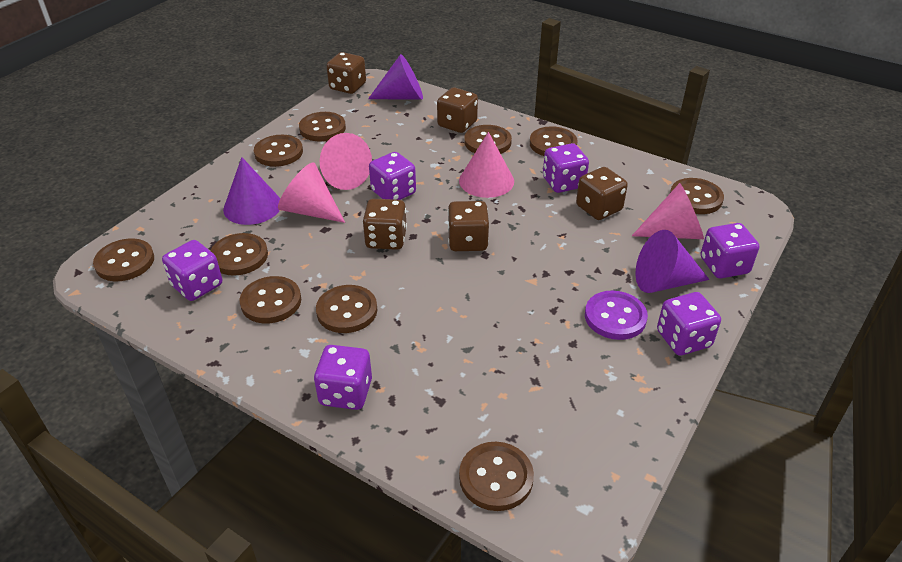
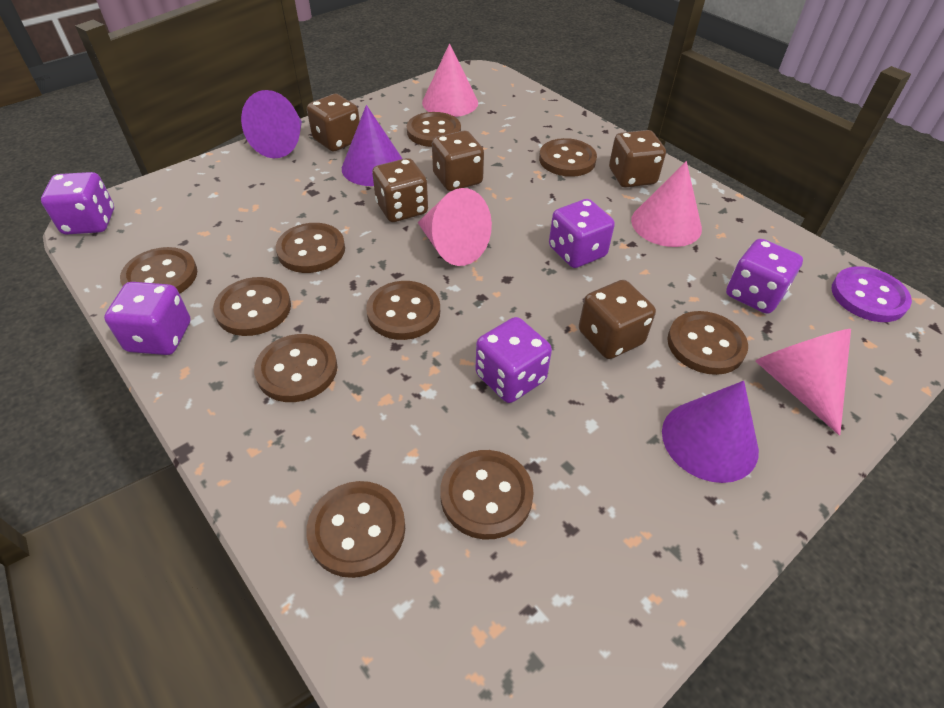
purple dice: 6 -> 5

